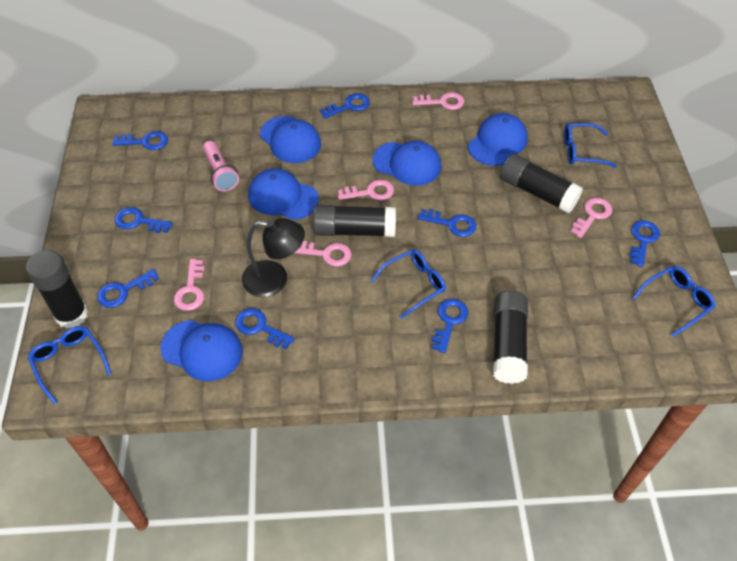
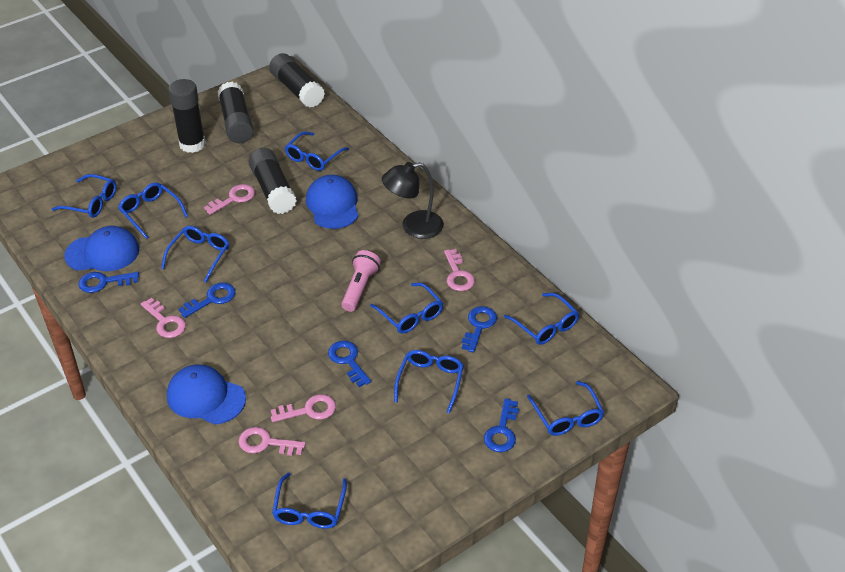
blue cap: 5 -> 3
blue glasses: 4 -> 9
blue key: 8 -> 5

